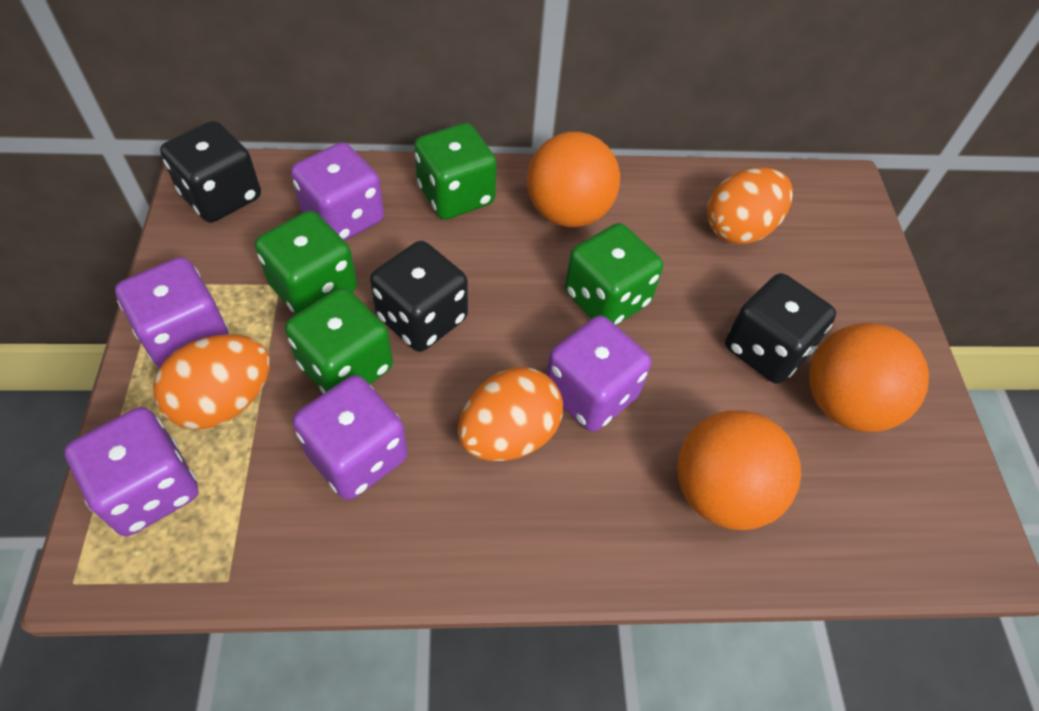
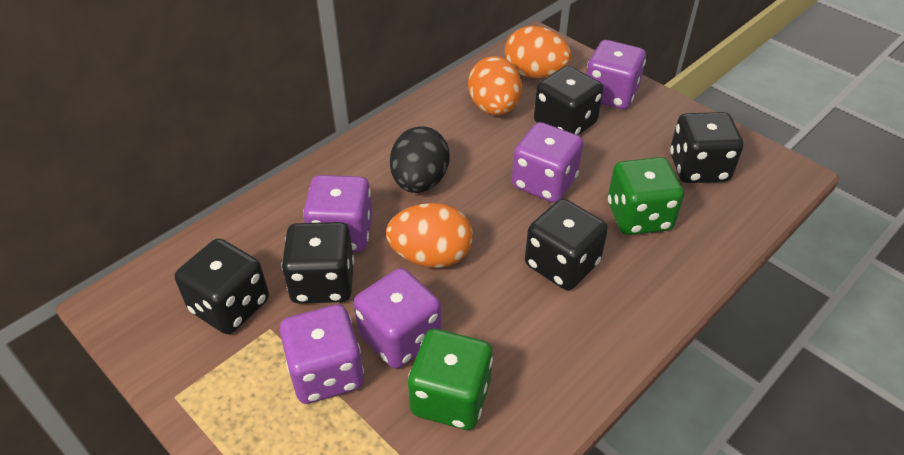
black dice: 3 -> 5
black egg: 0 -> 1
green dice: 4 -> 2
orange ball: 3 -> 0

